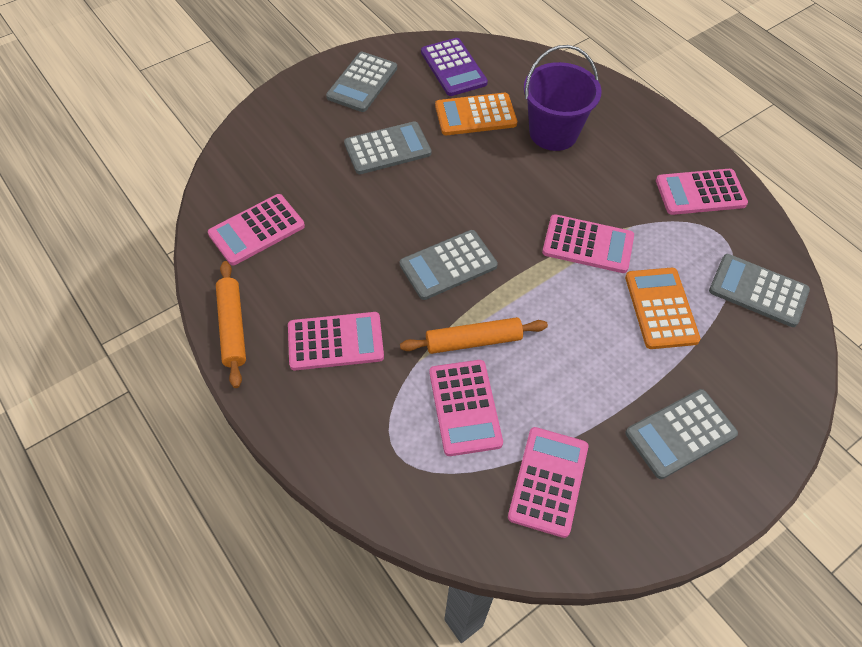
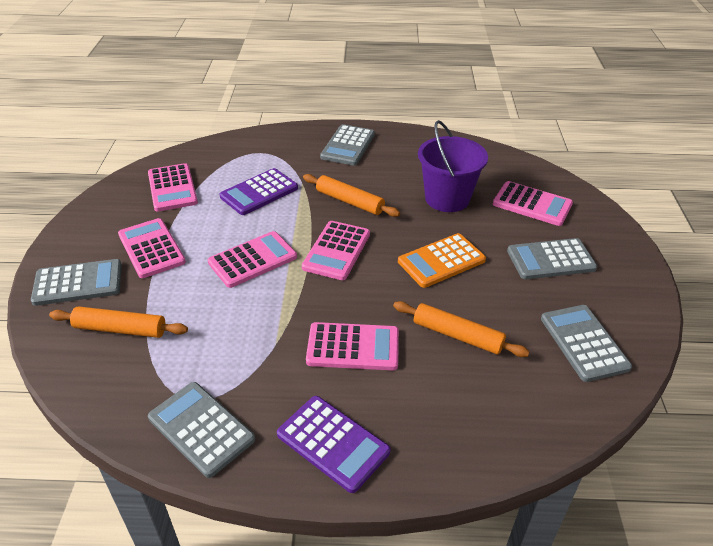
orange calculator: 2 -> 1
orange rolling pin: 2 -> 3
purple calculator: 1 -> 2

